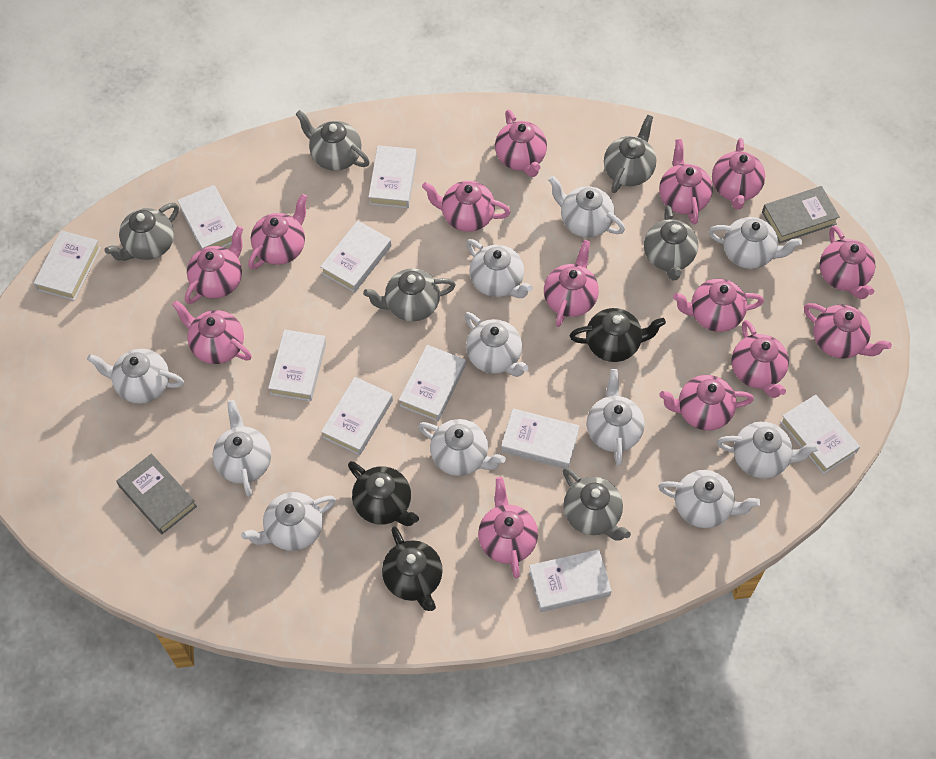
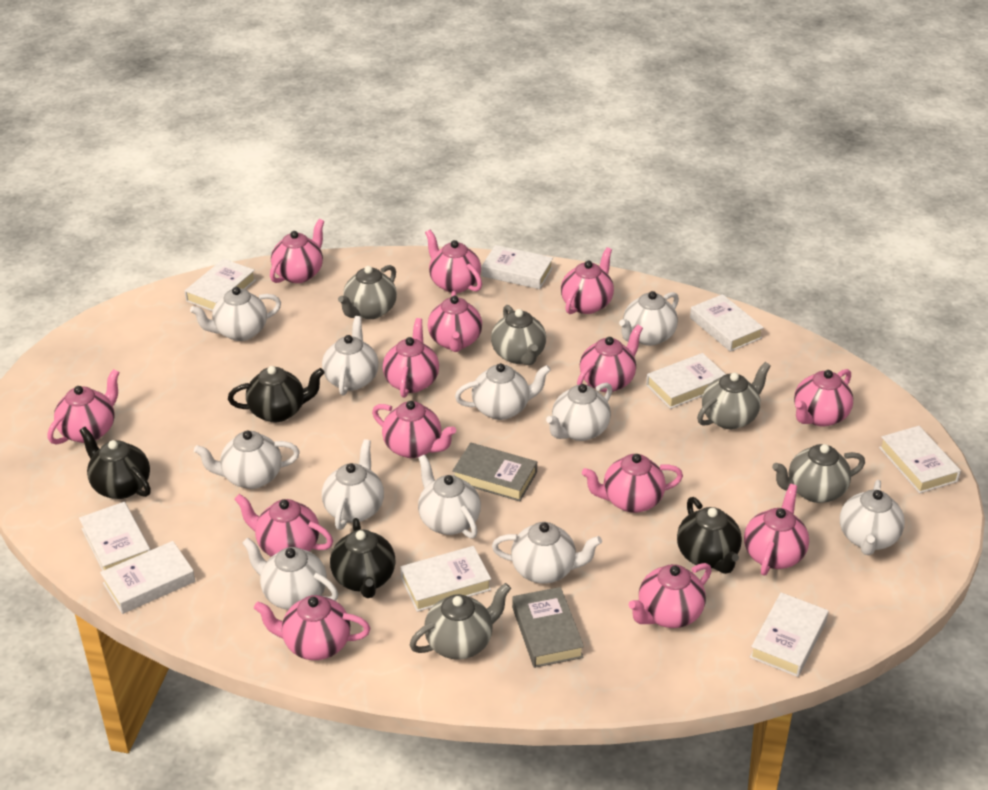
black teapot: 3 -> 4
grey teapot: 6 -> 5
white book: 10 -> 9

